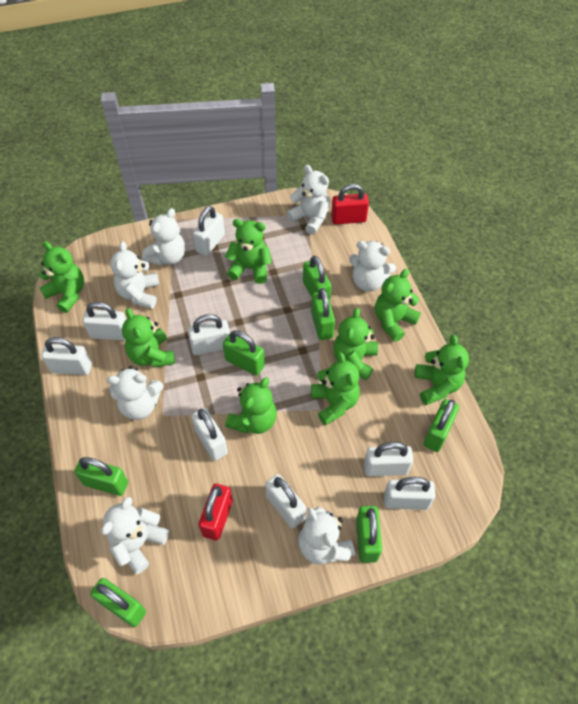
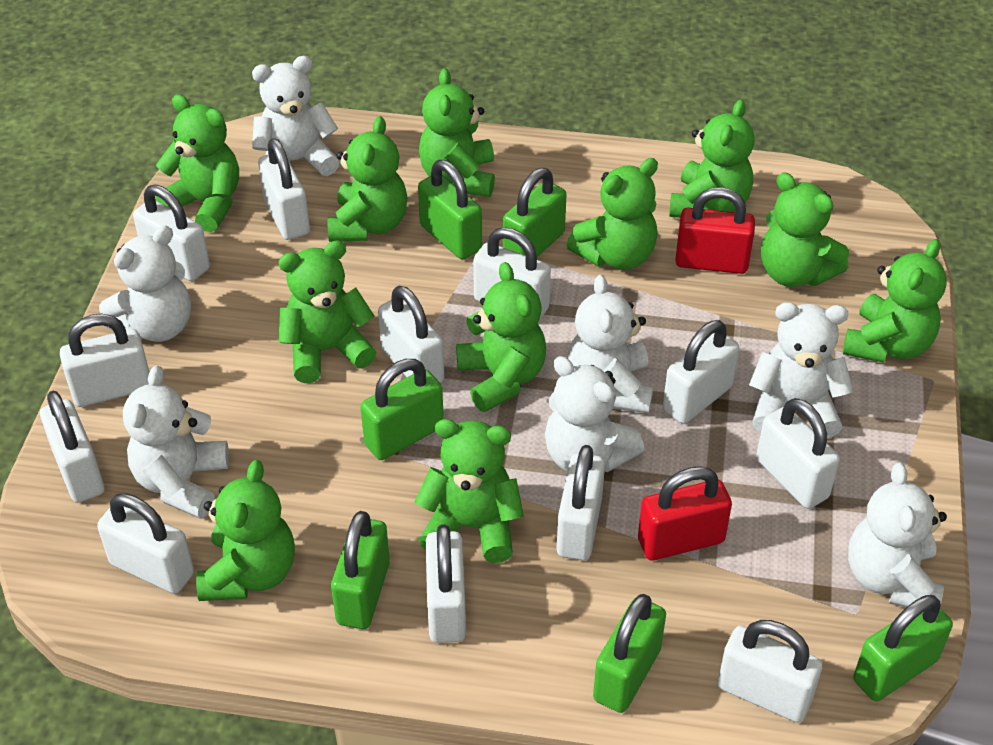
green padlock: 7 -> 6
green teddy bear: 8 -> 11
white padlock: 8 -> 12

